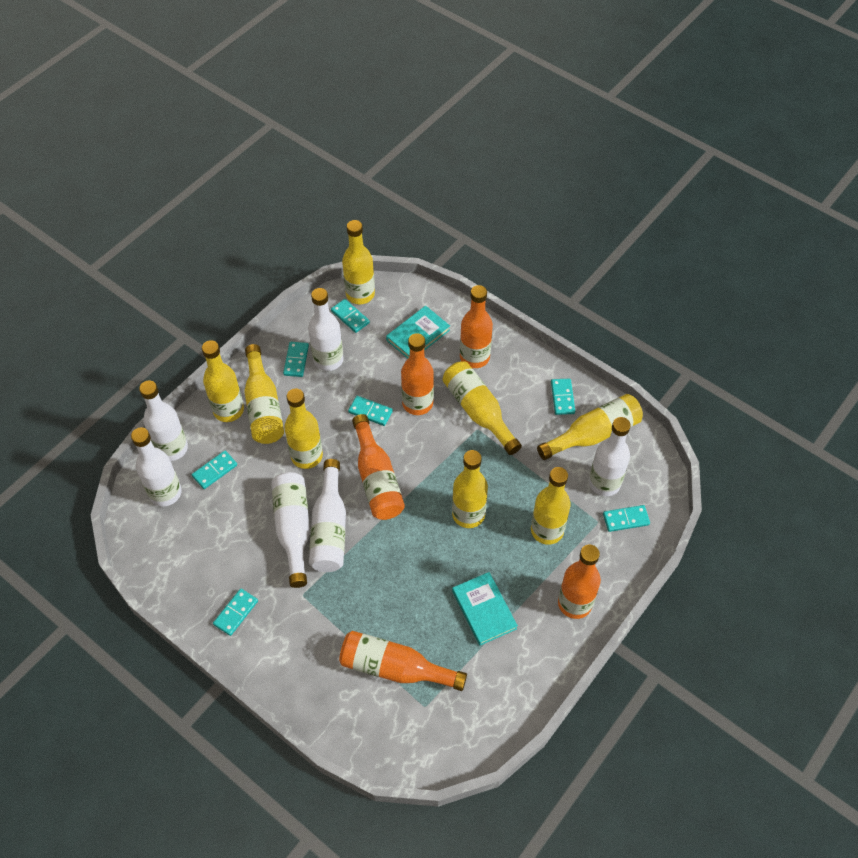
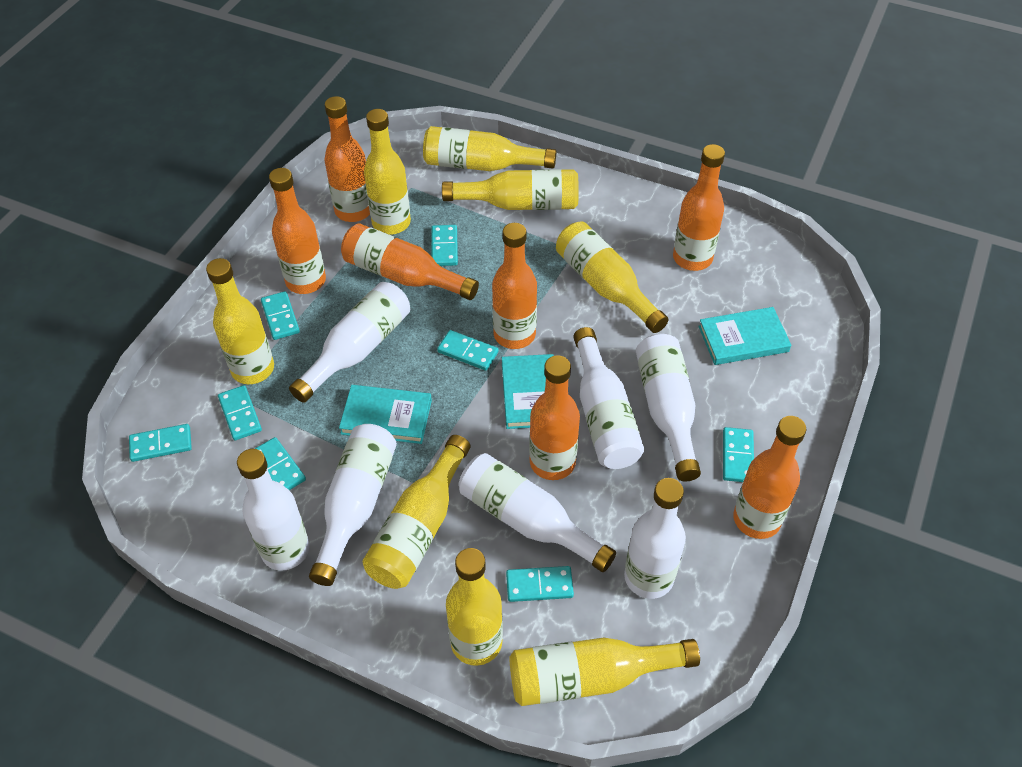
orange bottle: 5 -> 7
turquoise book: 2 -> 3
turquoise domino: 7 -> 8
white bottle: 6 -> 7

